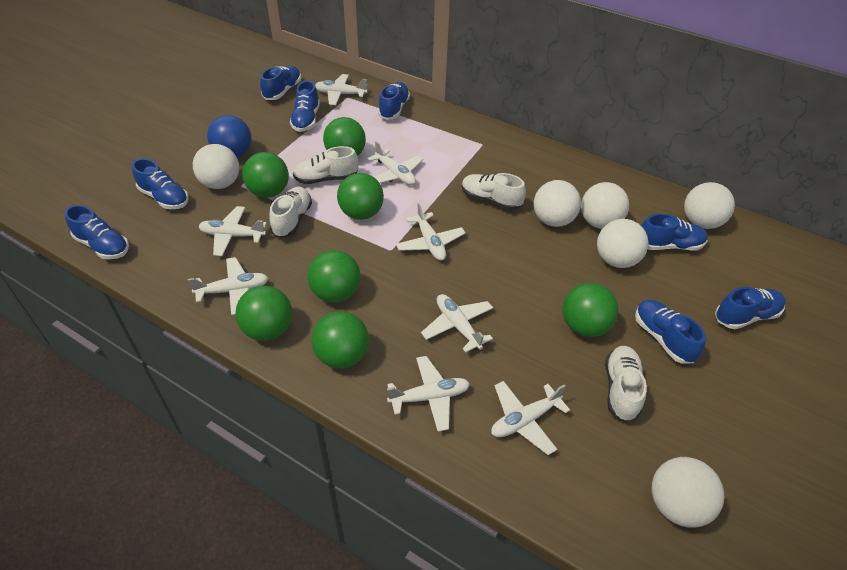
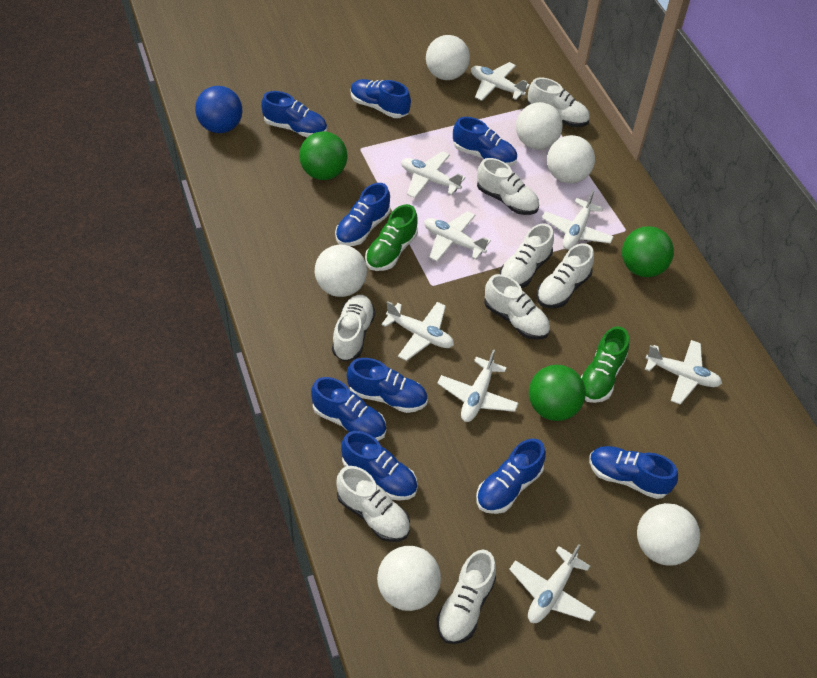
blue shoe: 8 -> 9
green ball: 7 -> 3
green shoe: 0 -> 2
white shoe: 4 -> 8

